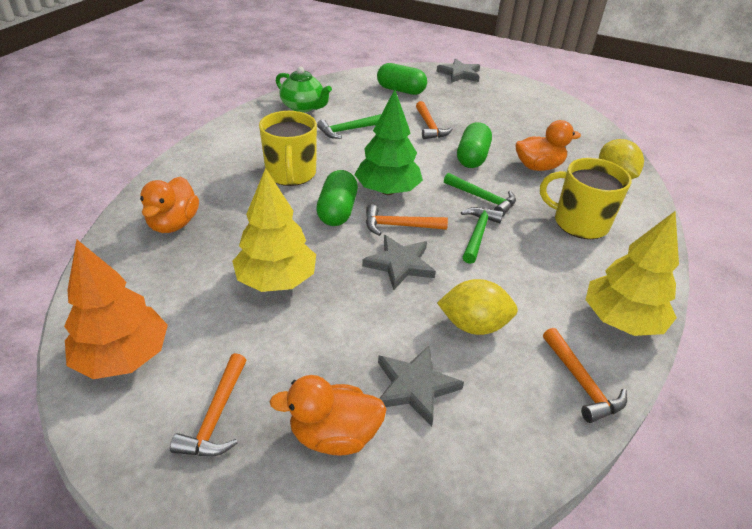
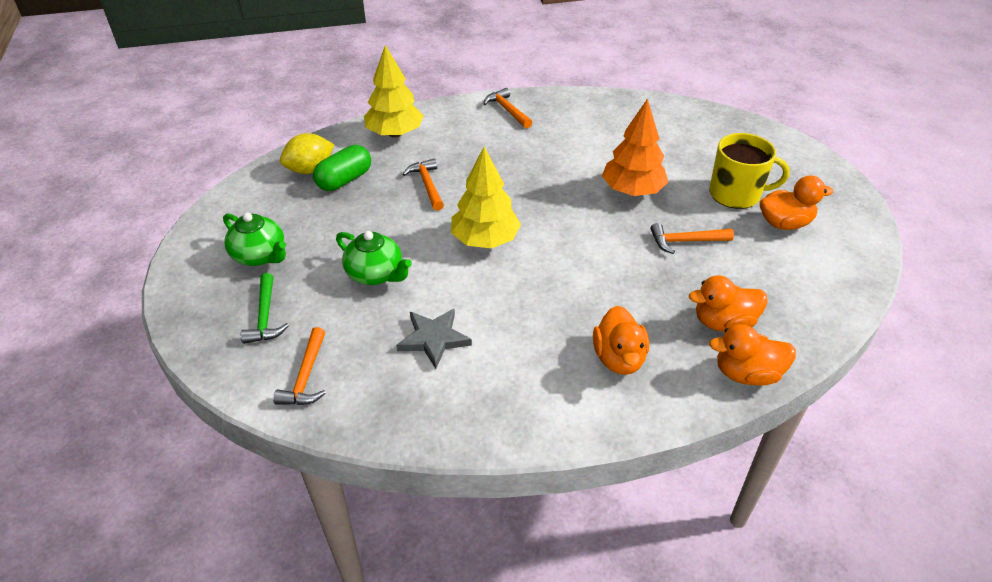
green capsule: 3 -> 1
green hammer: 3 -> 1
green teapot: 1 -> 2
green tree: 1 -> 0
grey star: 3 -> 1
orange duck: 3 -> 4
yellow lemon: 2 -> 1
yellow mug: 2 -> 1

